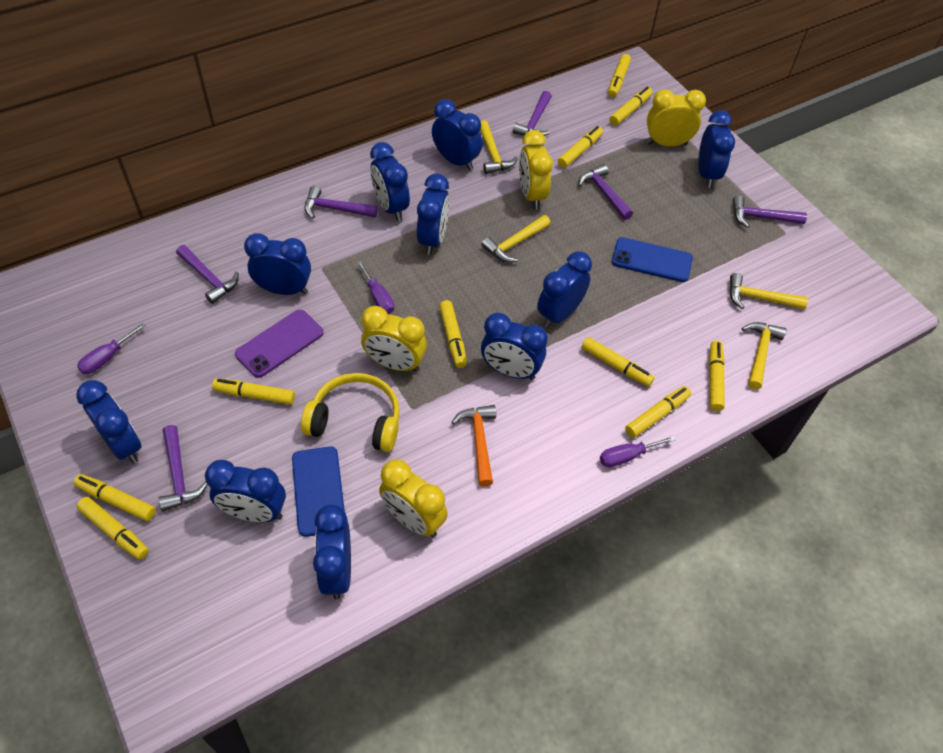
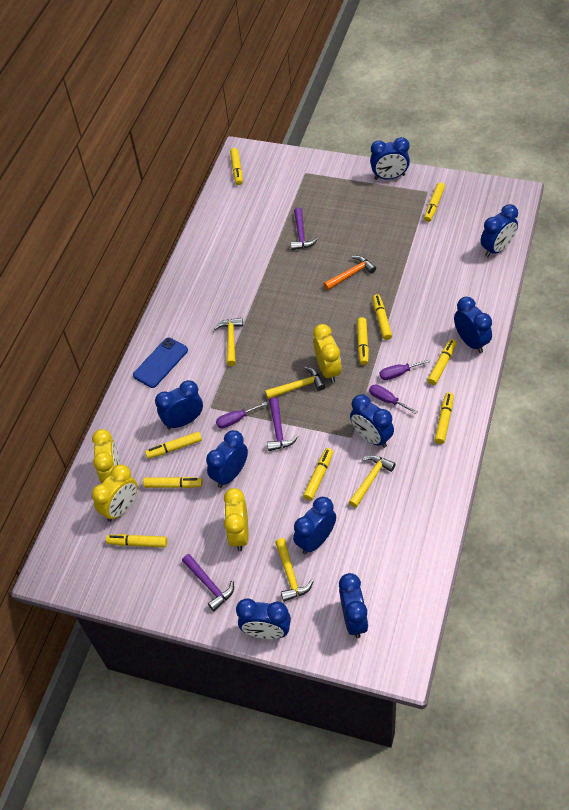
blue clock: 10 -> 9
blue phone: 2 -> 1
purple hammer: 6 -> 3
purple phone: 1 -> 0
yellow headphones: 1 -> 0

